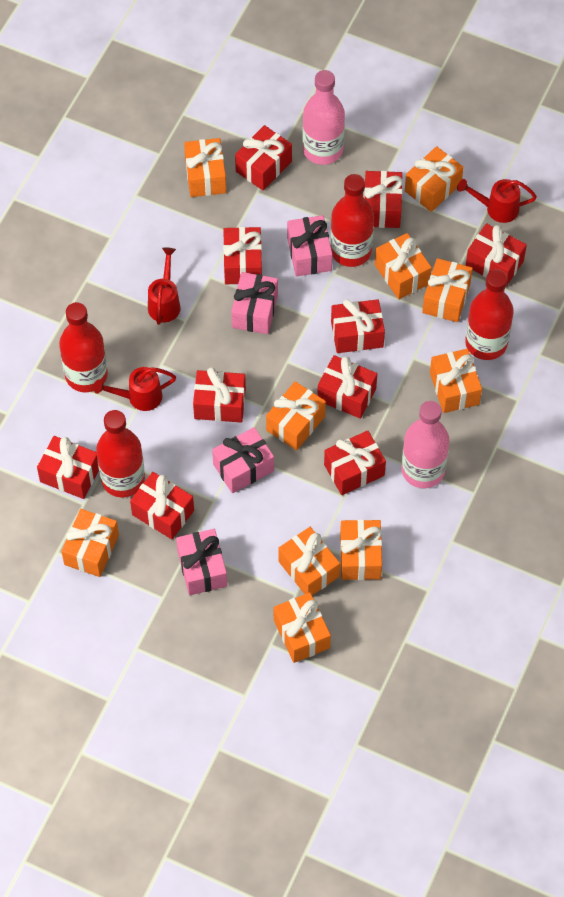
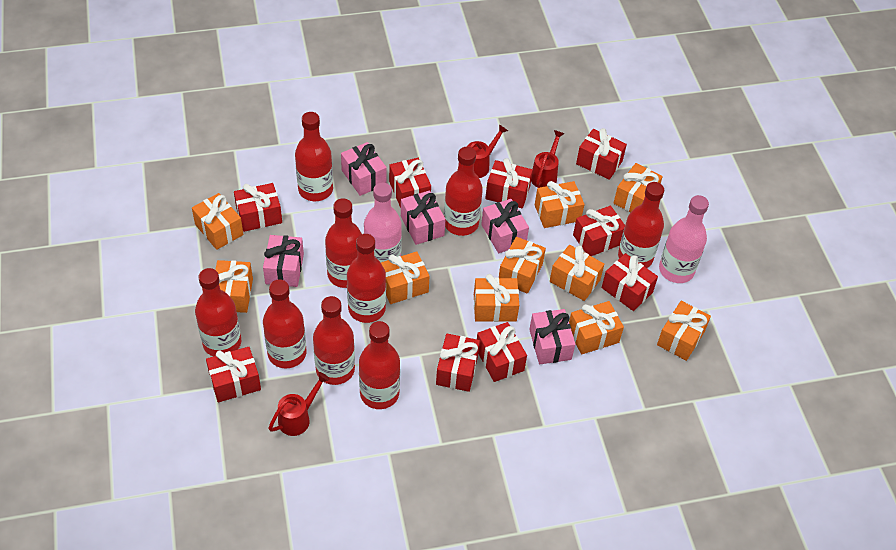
pink gift: 4 -> 5
red bottle: 4 -> 9
red gift: 10 -> 9

